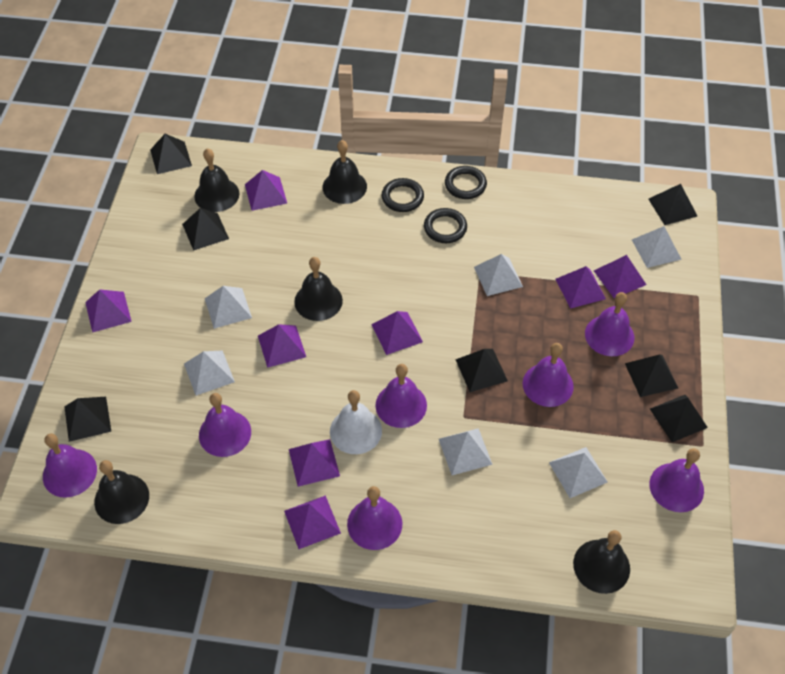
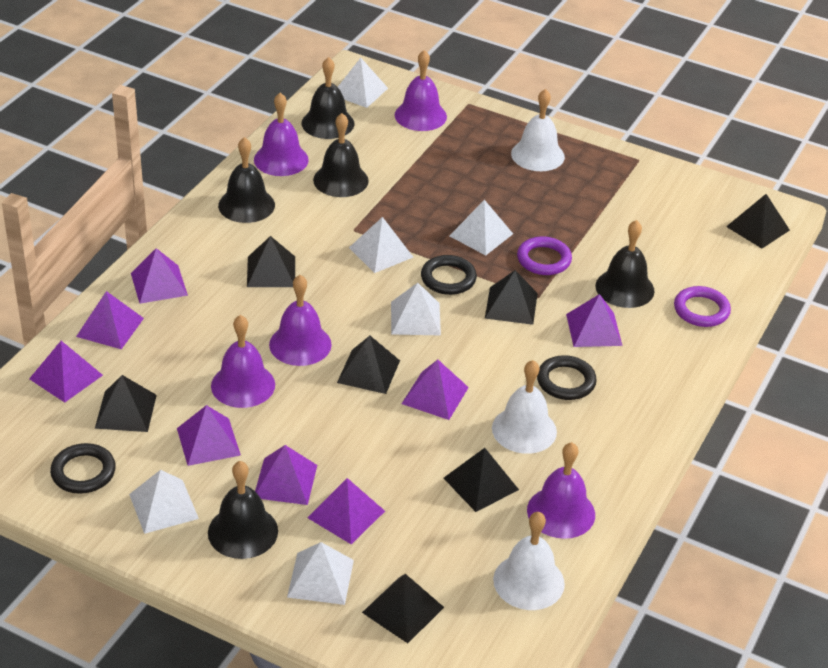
purple bell: 7 -> 5
purple ring: 0 -> 2
white bell: 1 -> 3

